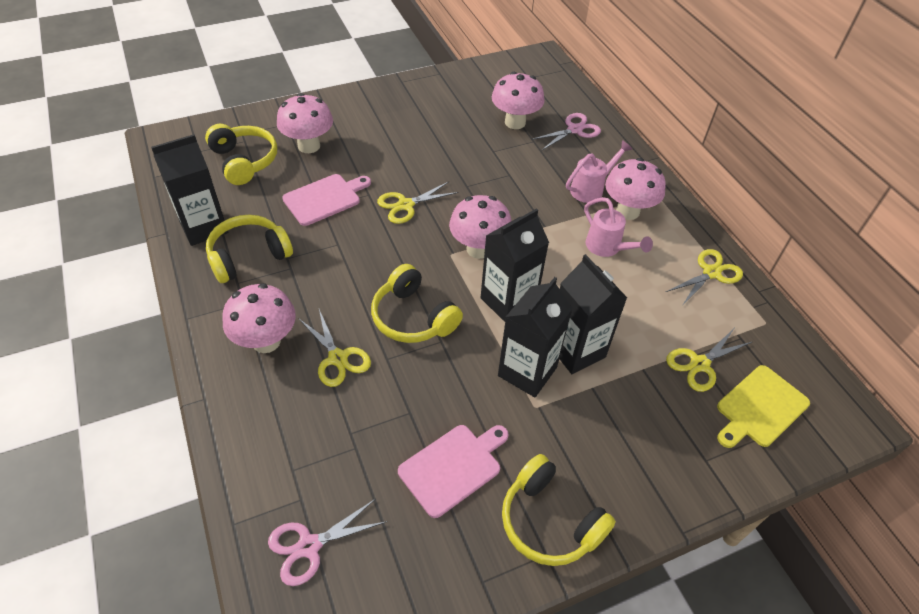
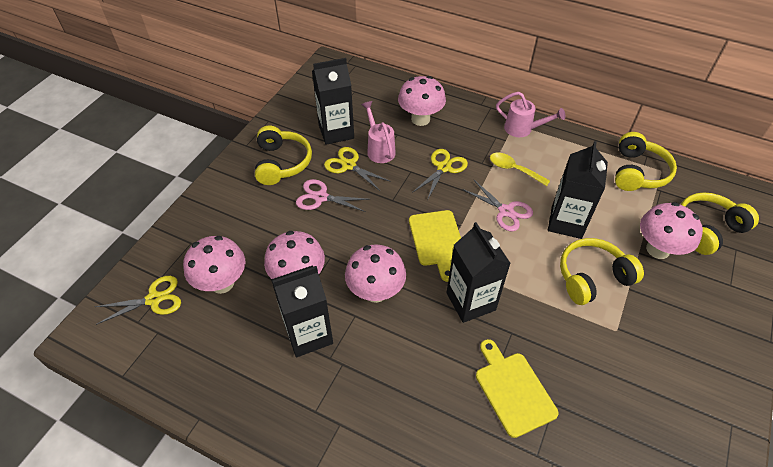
pink cutting board: 2 -> 0
yellow cutting board: 1 -> 2
yellow scissors: 4 -> 3
yellow spoon: 0 -> 1

